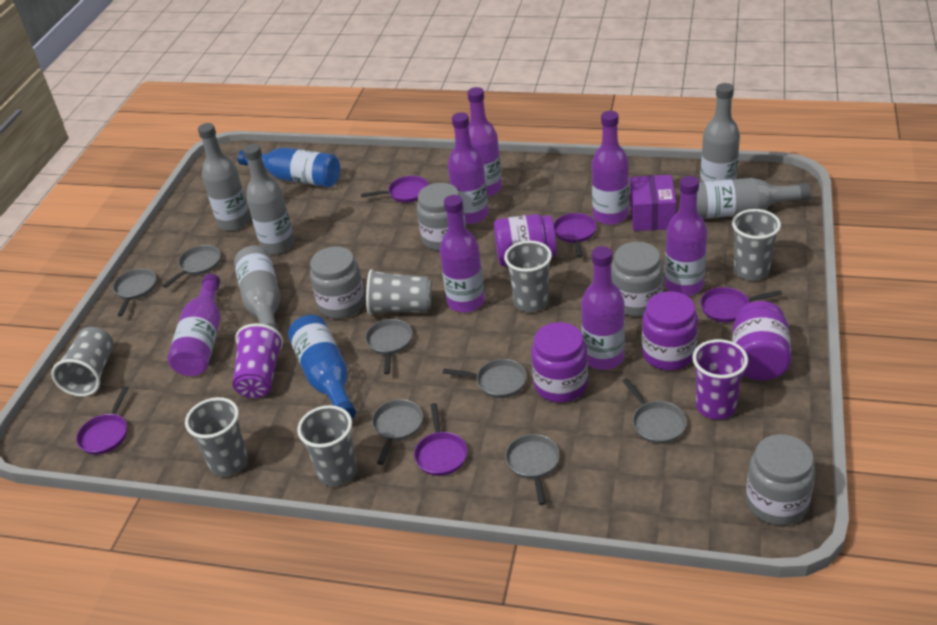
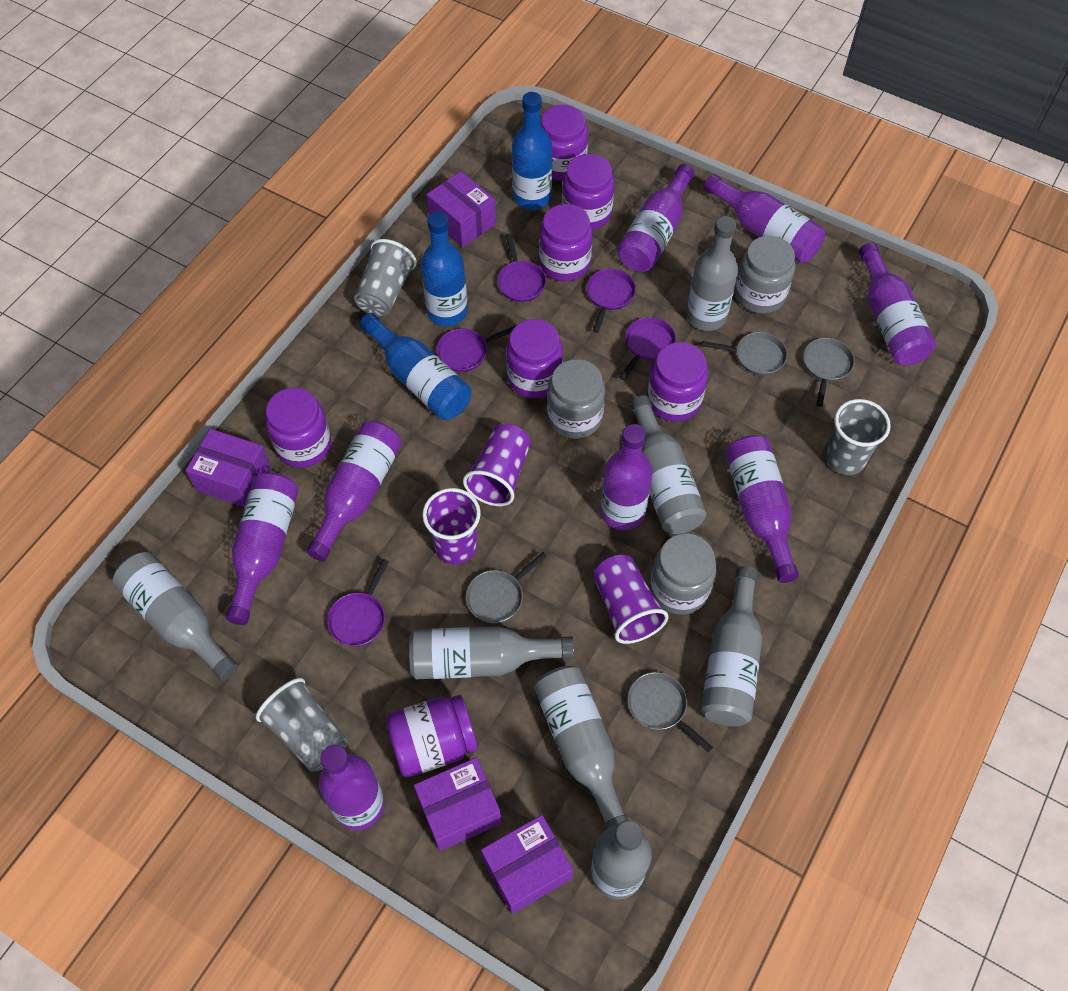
blue bottle: 2 -> 3
grey bottle: 5 -> 7
grey cup: 6 -> 3
grey jar: 4 -> 3
grey pan: 7 -> 4
purple bottle: 7 -> 8
purple box: 1 -> 4
purple cup: 2 -> 3
purple jar: 4 -> 7

